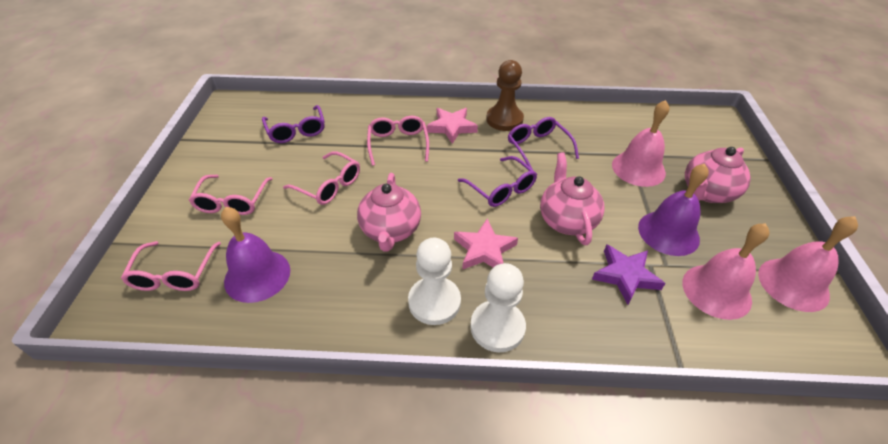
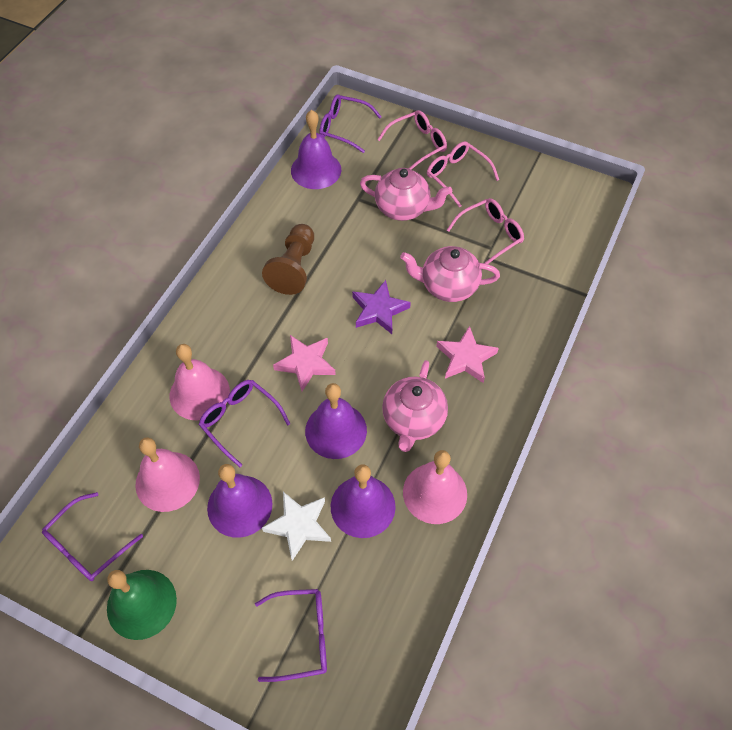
green bell: 0 -> 1
pink glasses: 4 -> 3
purple bell: 2 -> 4
purple glasses: 3 -> 4
white pawn: 2 -> 0
white star: 0 -> 1

